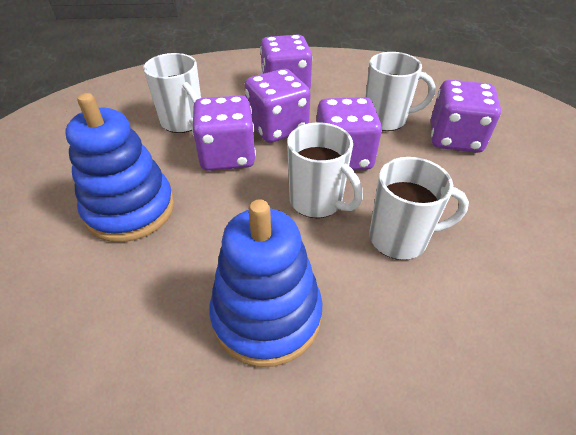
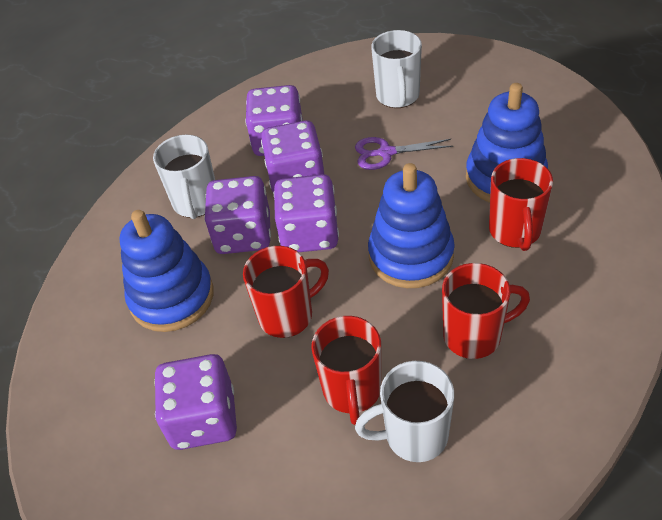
blue stacking toy: 2 -> 3
purple scissors: 0 -> 1
red mug: 0 -> 4
white mug: 4 -> 3

